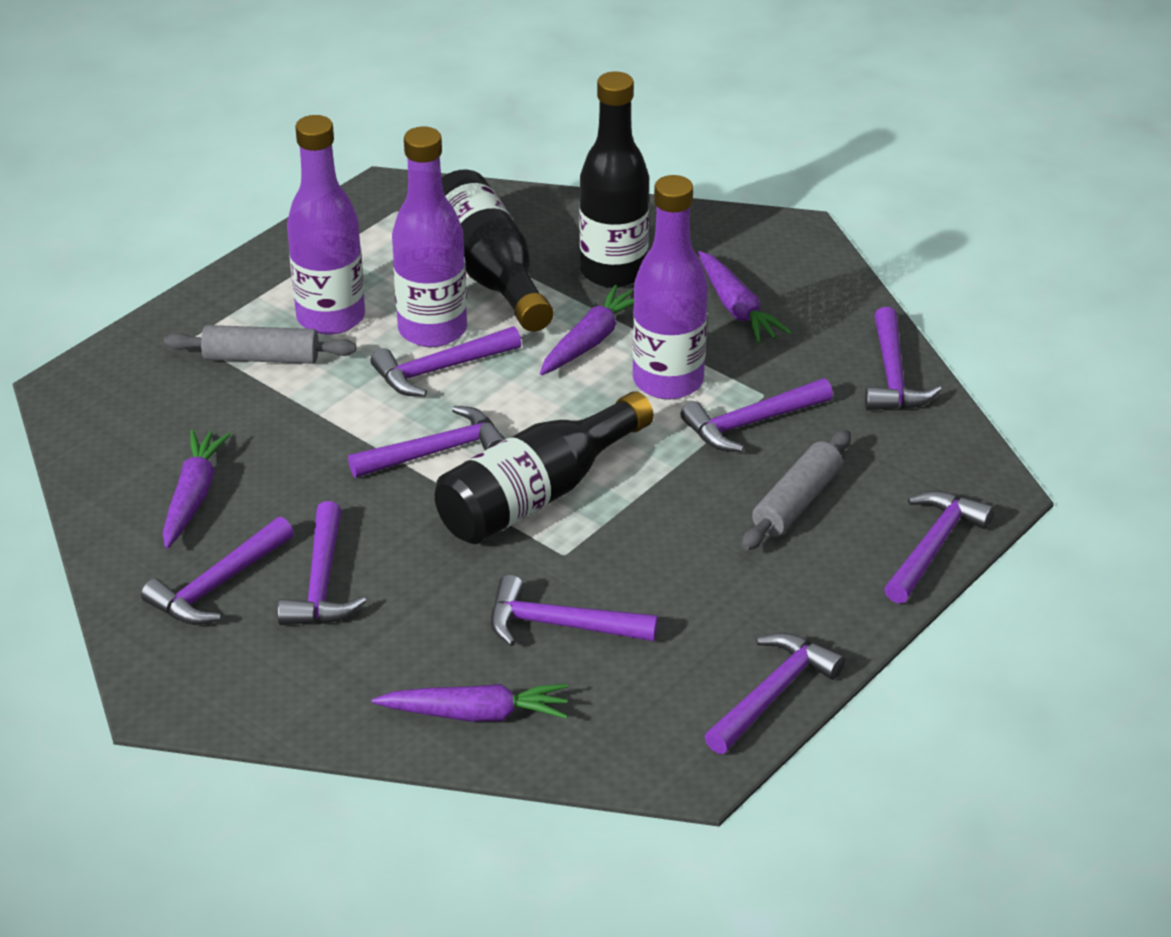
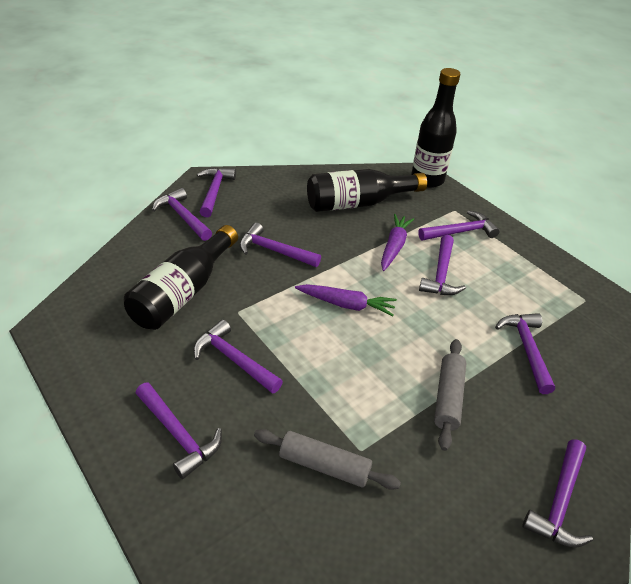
purple bottle: 3 -> 0
purple carrot: 4 -> 2

